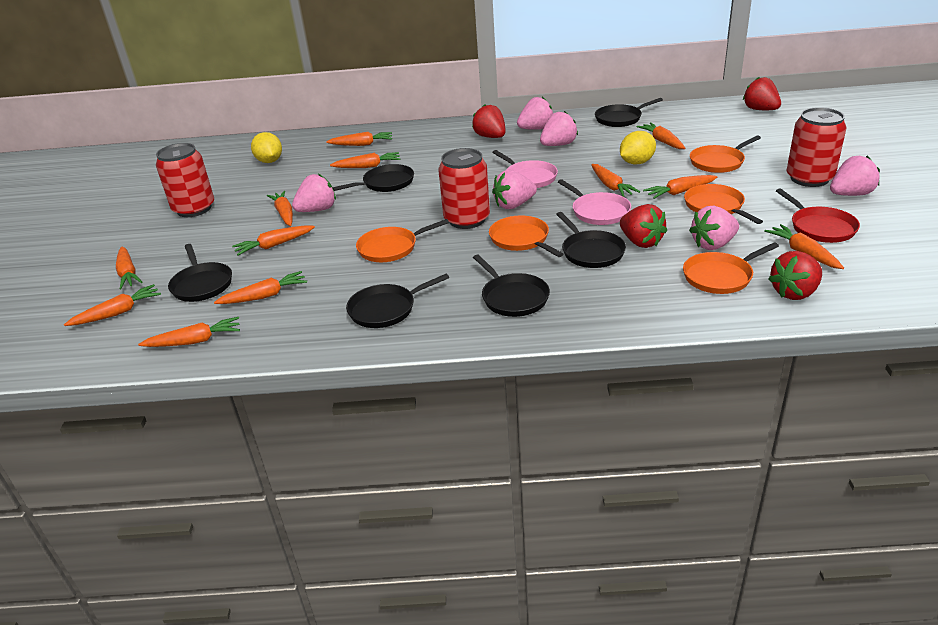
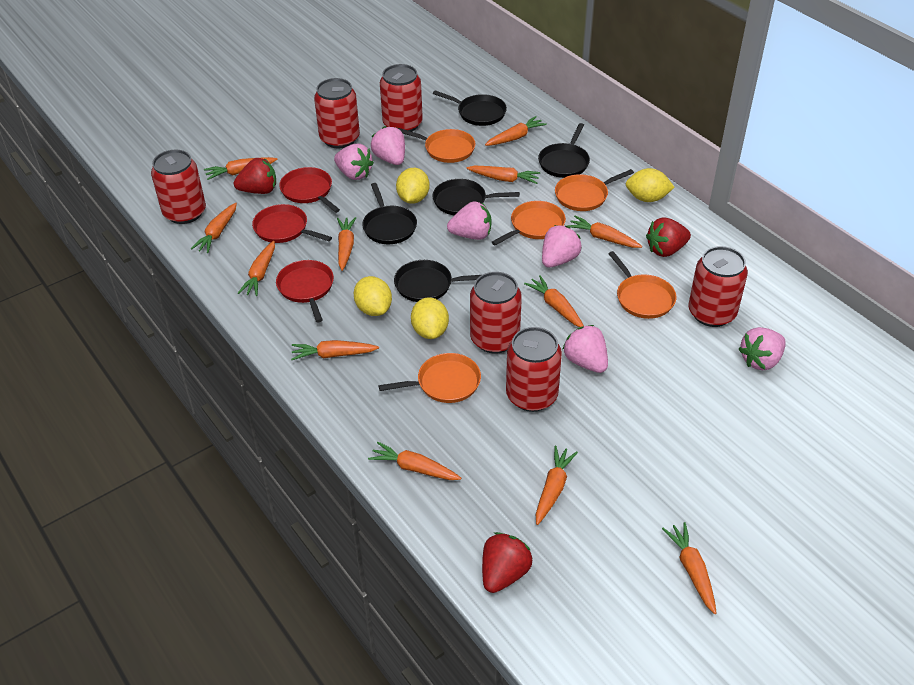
black pan: 6 -> 5
pink pan: 2 -> 0
red can: 3 -> 6
red pan: 1 -> 3
red strawberry: 4 -> 3
yellow lemon: 2 -> 4

